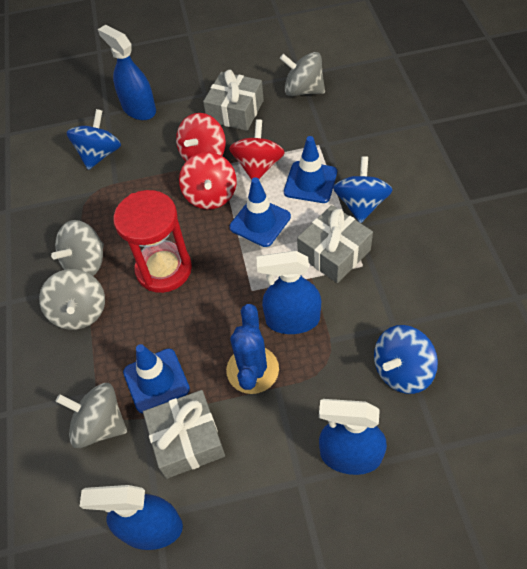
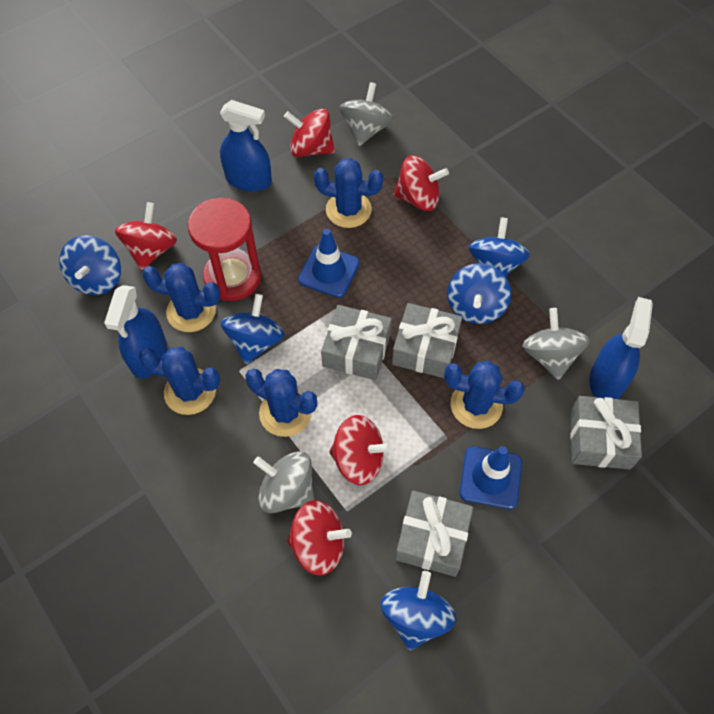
blue cactus: 1 -> 5
blue spinning top: 3 -> 5
blue spray bottle: 4 -> 3
blue traffic cone: 3 -> 2
grey gift: 3 -> 4
grey spinning top: 4 -> 3
red spinning top: 3 -> 5

